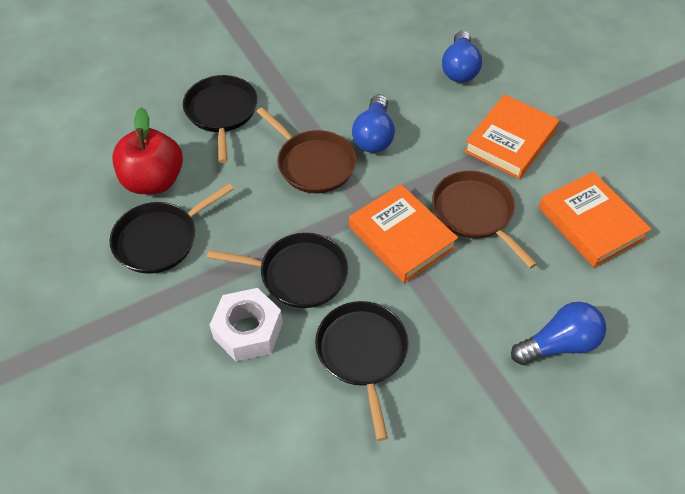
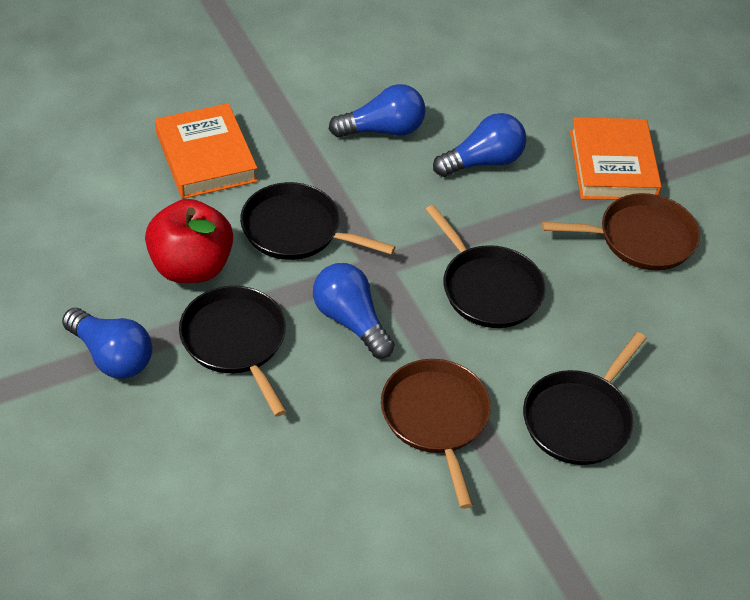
blue light bulb: 3 -> 4
orange book: 3 -> 2
white nut: 1 -> 0

